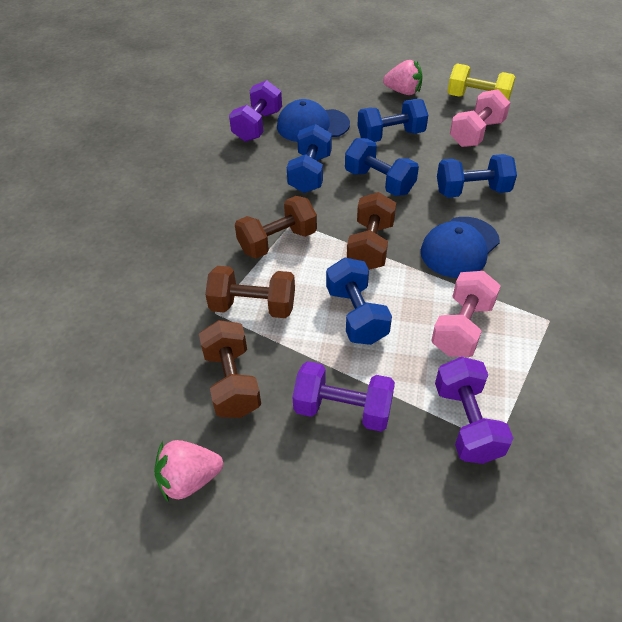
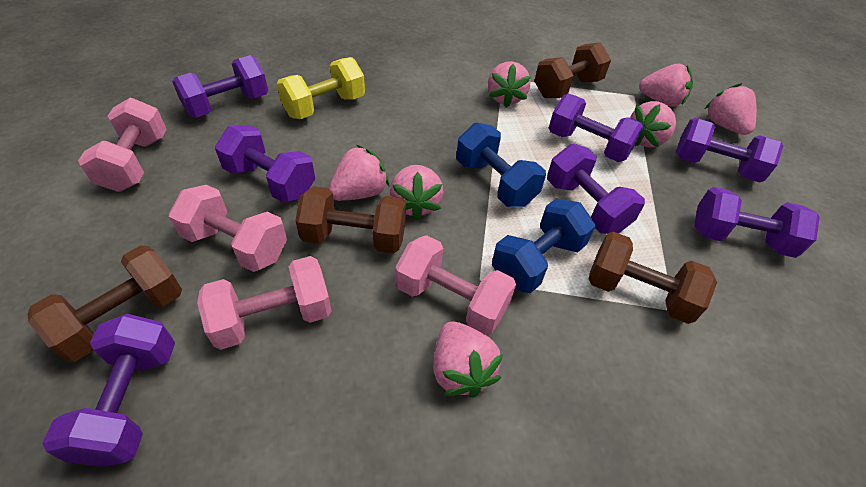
blue cap: 2 -> 0
blue dumbbell: 5 -> 2
pink dumbbell: 2 -> 4
pink strawberry: 2 -> 7
purple dumbbell: 3 -> 7

